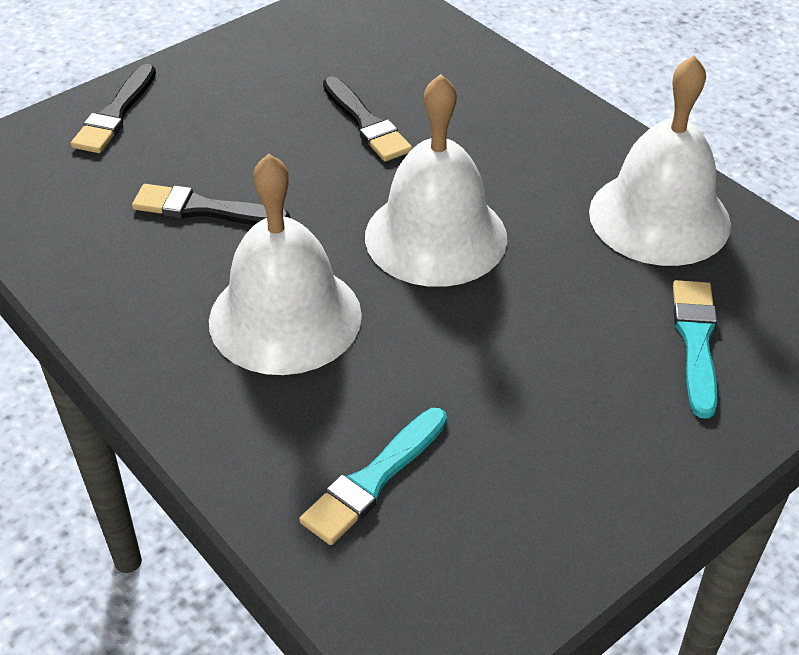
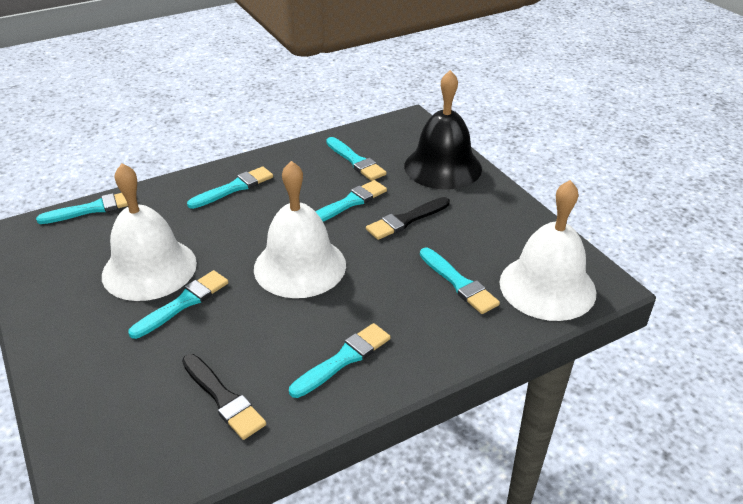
black bell: 0 -> 1
black brush: 3 -> 2
turquoise brush: 2 -> 7

